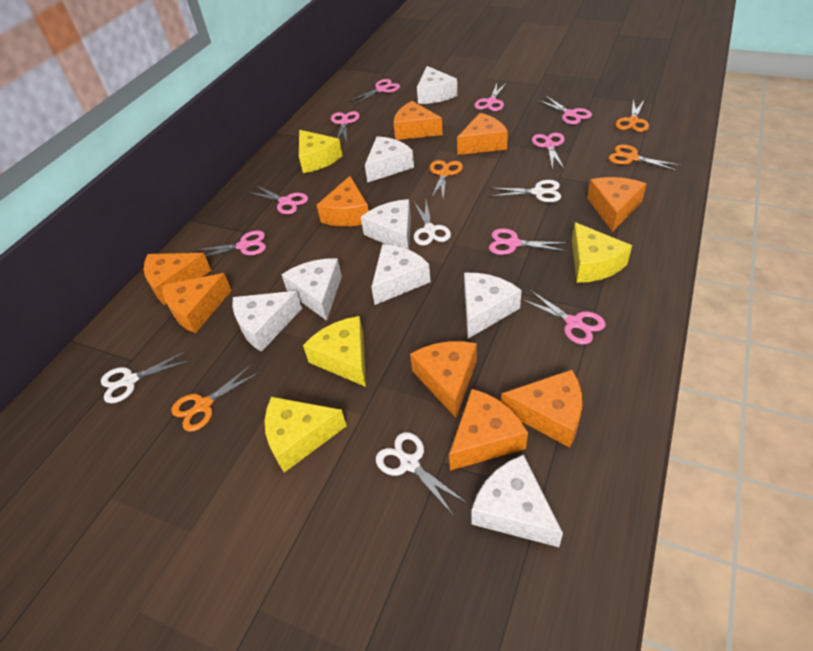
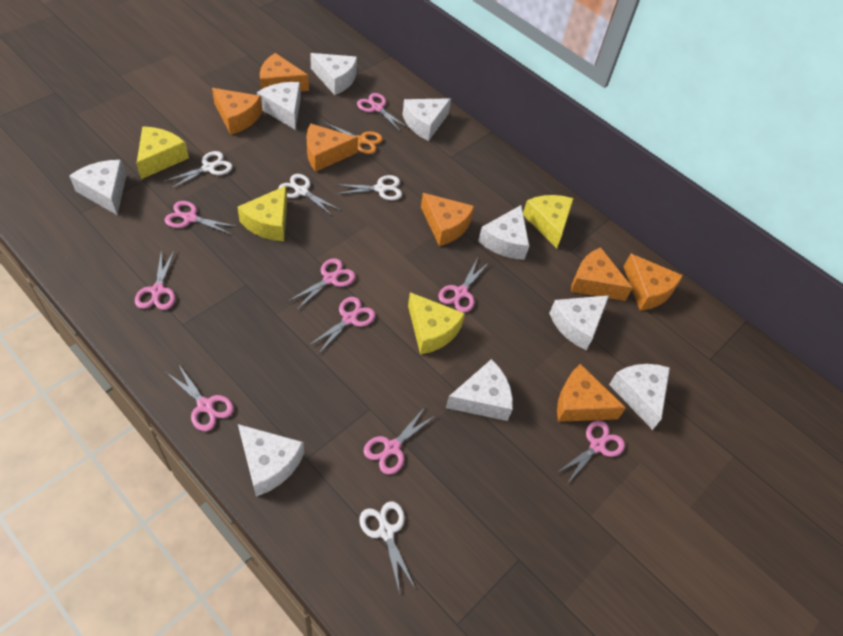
orange cheese: 9 -> 7
orange scissors: 4 -> 1
white cheese: 8 -> 9

